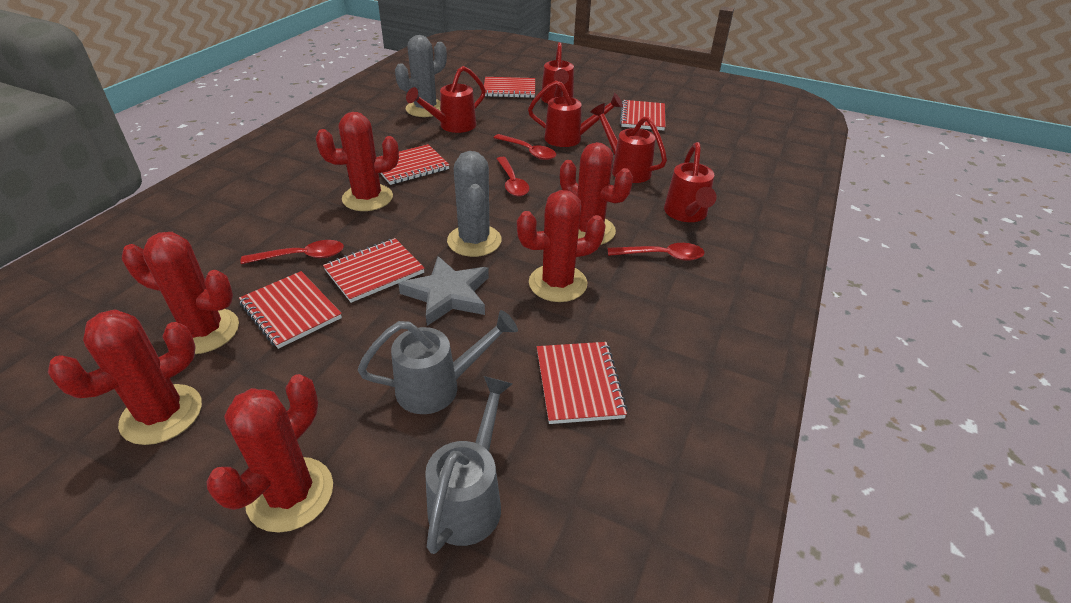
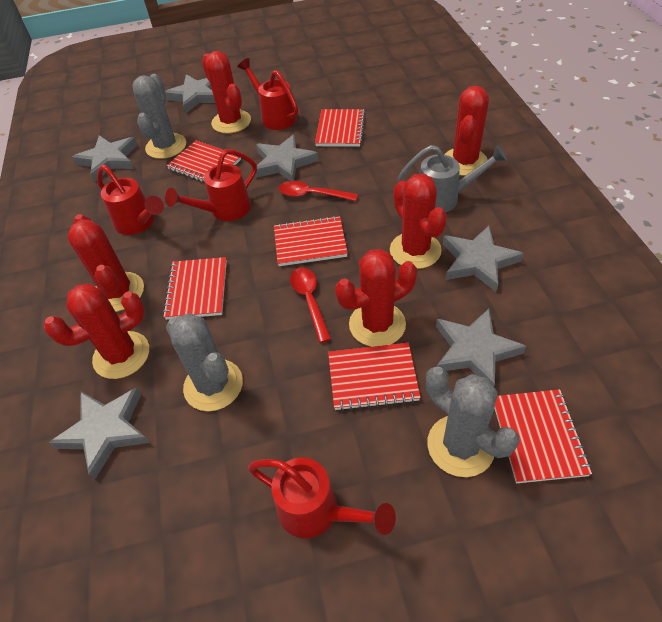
grey cactus: 2 -> 3
grey star: 1 -> 6
grey watering can: 2 -> 1
red spoon: 4 -> 2
red watering can: 5 -> 4

